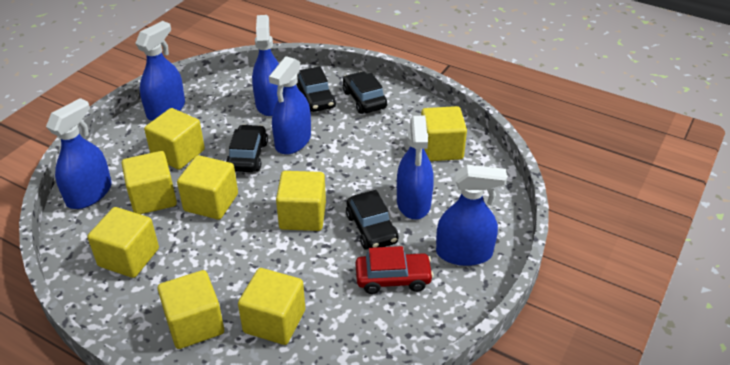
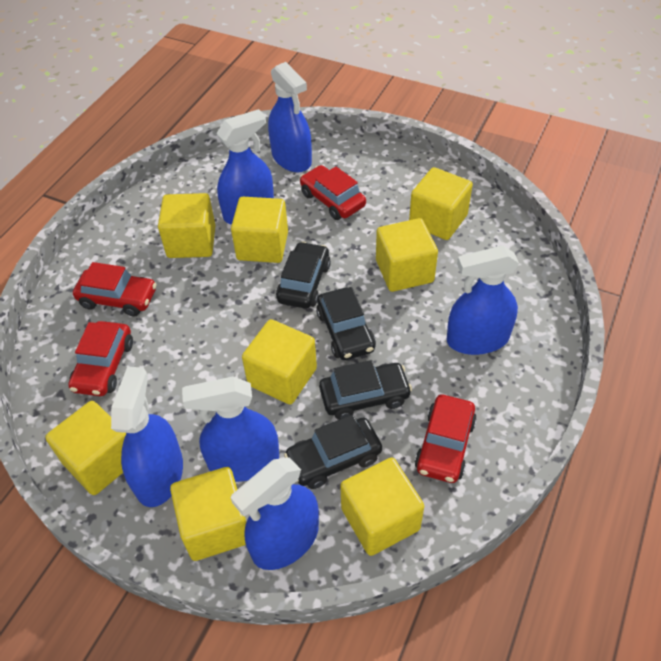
red car: 1 -> 4

